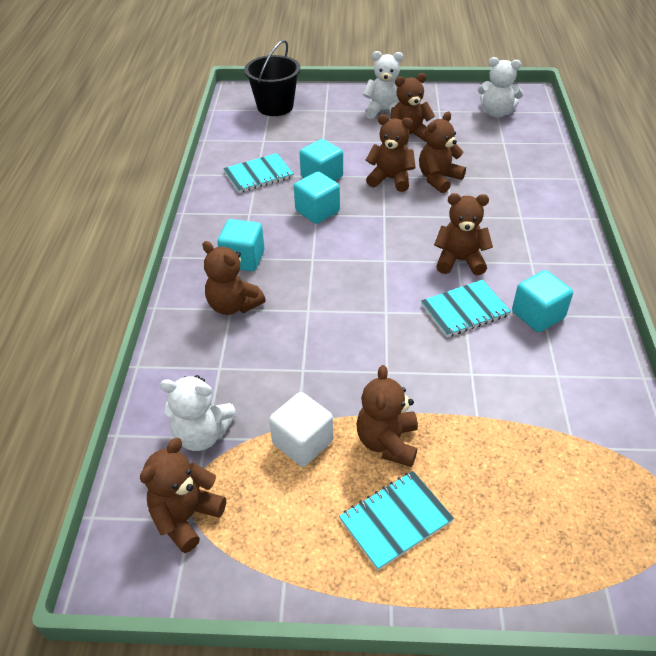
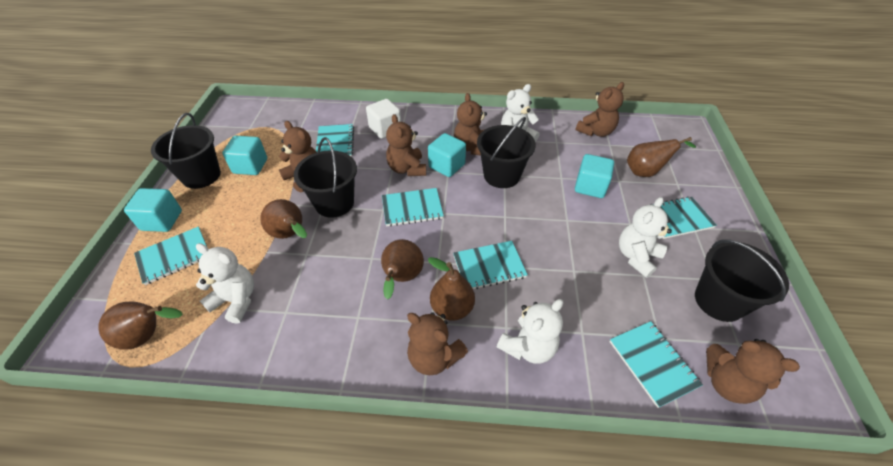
black bucket: 1 -> 4
brown pear: 0 -> 5
brown teddy bear: 7 -> 6
turquoise notebook: 3 -> 6
white teddy bear: 3 -> 4

